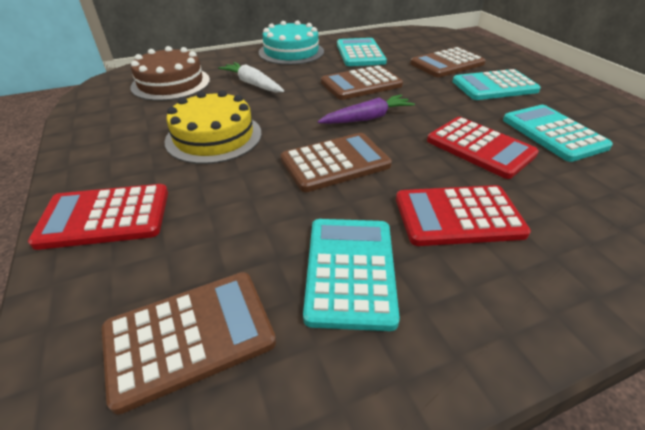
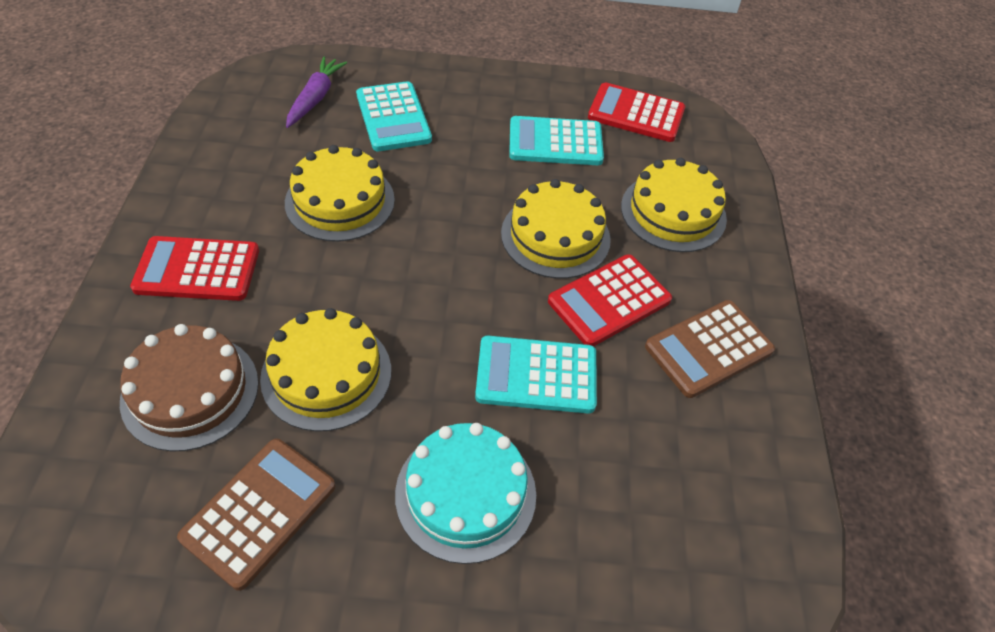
brown calculator: 4 -> 2
turquoise calculator: 4 -> 3
white carrot: 1 -> 0
yellow cake: 1 -> 4

